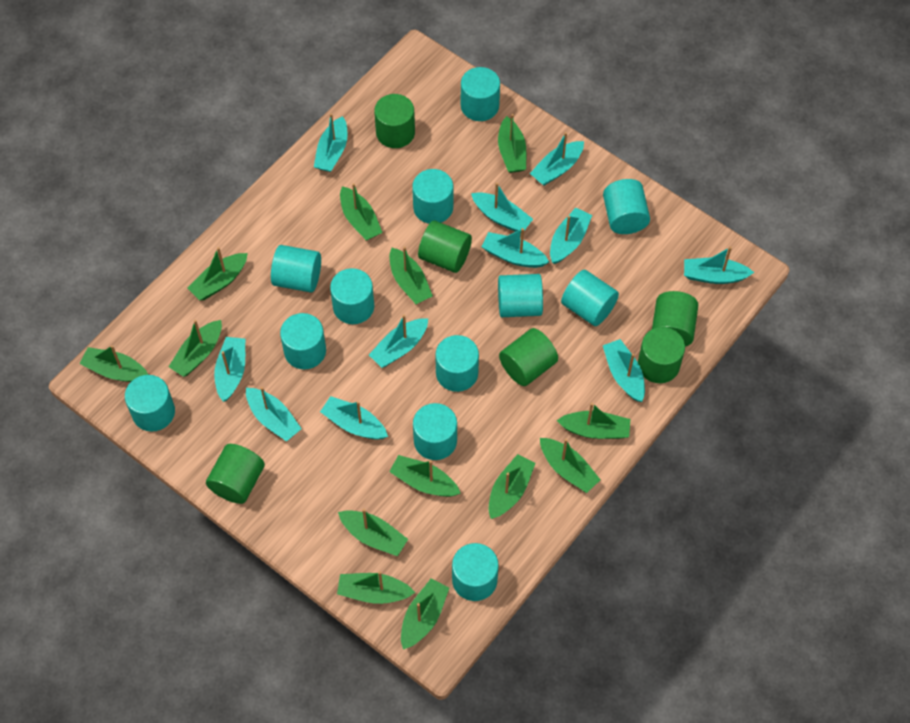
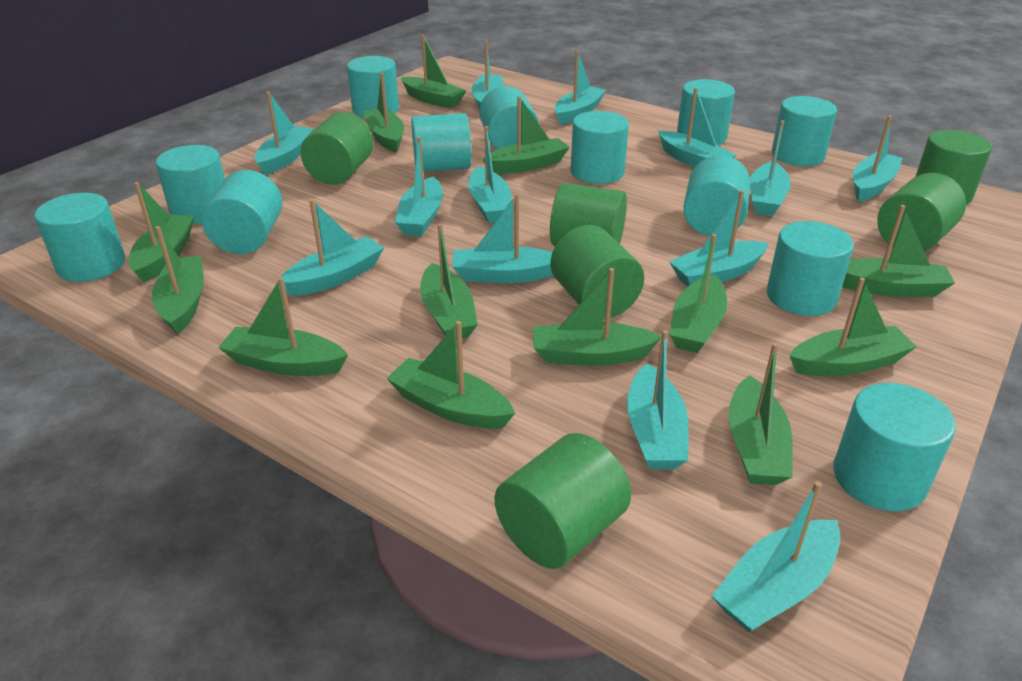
turquoise boat: 11 -> 13

